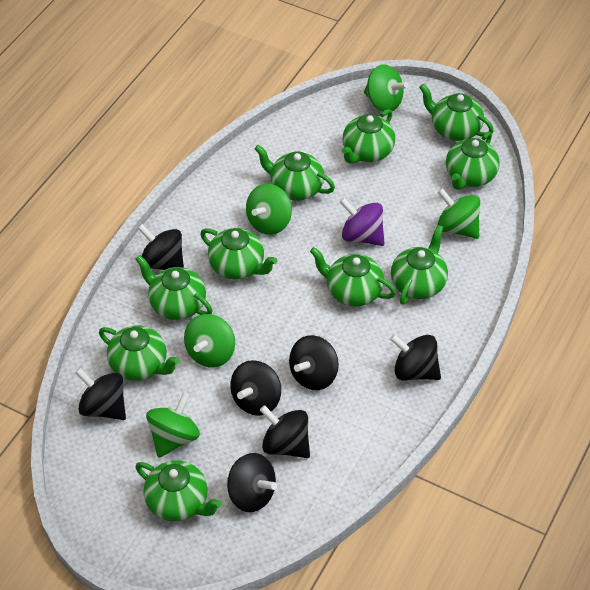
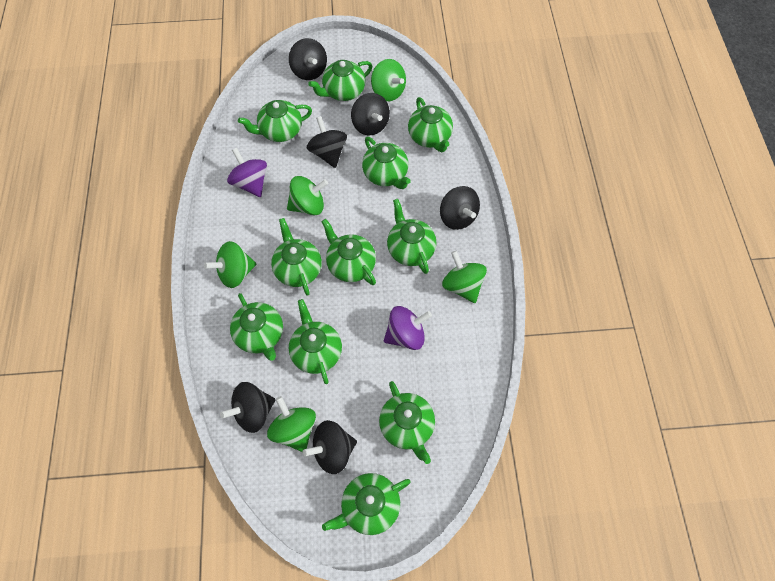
black spinning top: 7 -> 6
green teapot: 10 -> 11
purple spinning top: 1 -> 2

